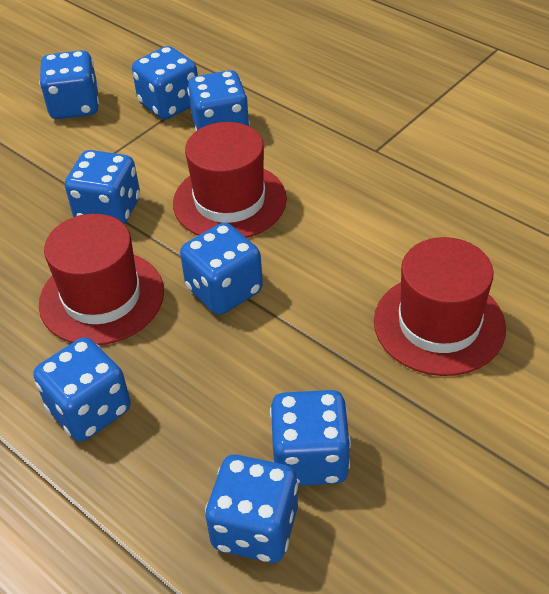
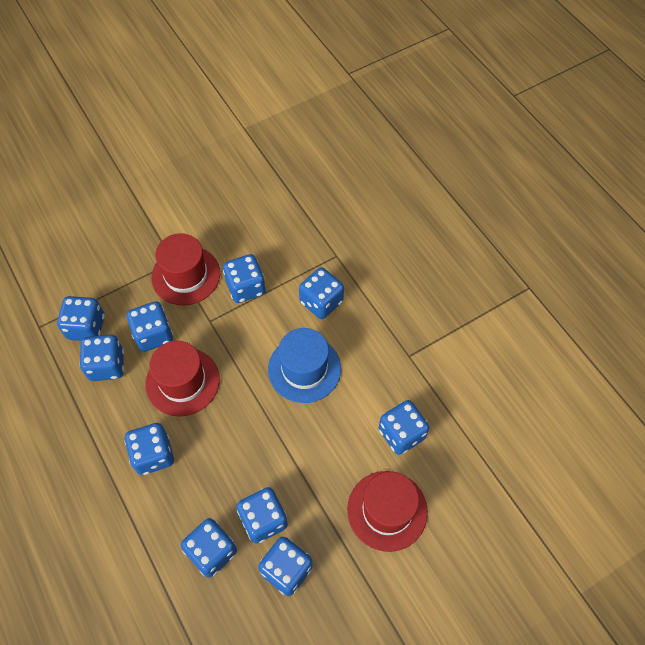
blue dice: 8 -> 10
blue hat: 0 -> 1

